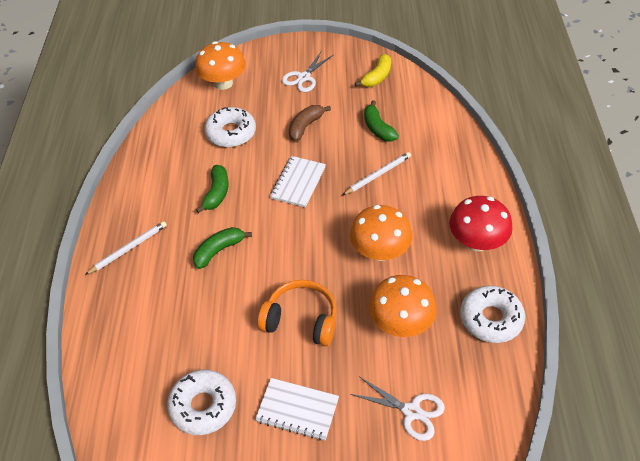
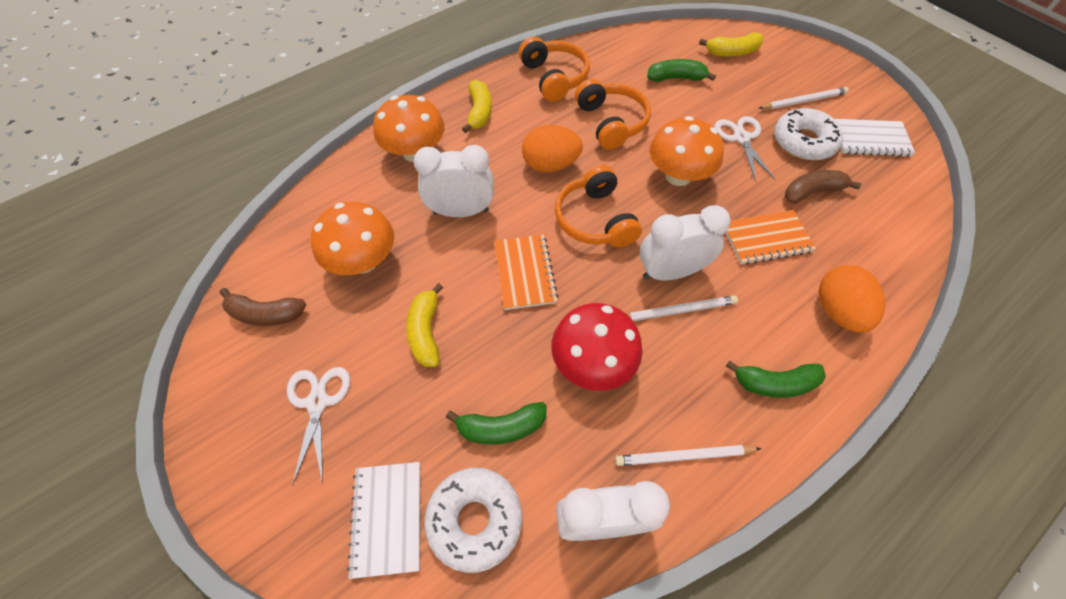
brown banana: 1 -> 2
orange egg: 0 -> 2
orange headphones: 1 -> 3
orange notebook: 0 -> 2
white clock: 0 -> 3
white donut: 3 -> 2
white pencil: 2 -> 3
yellow banana: 1 -> 3

